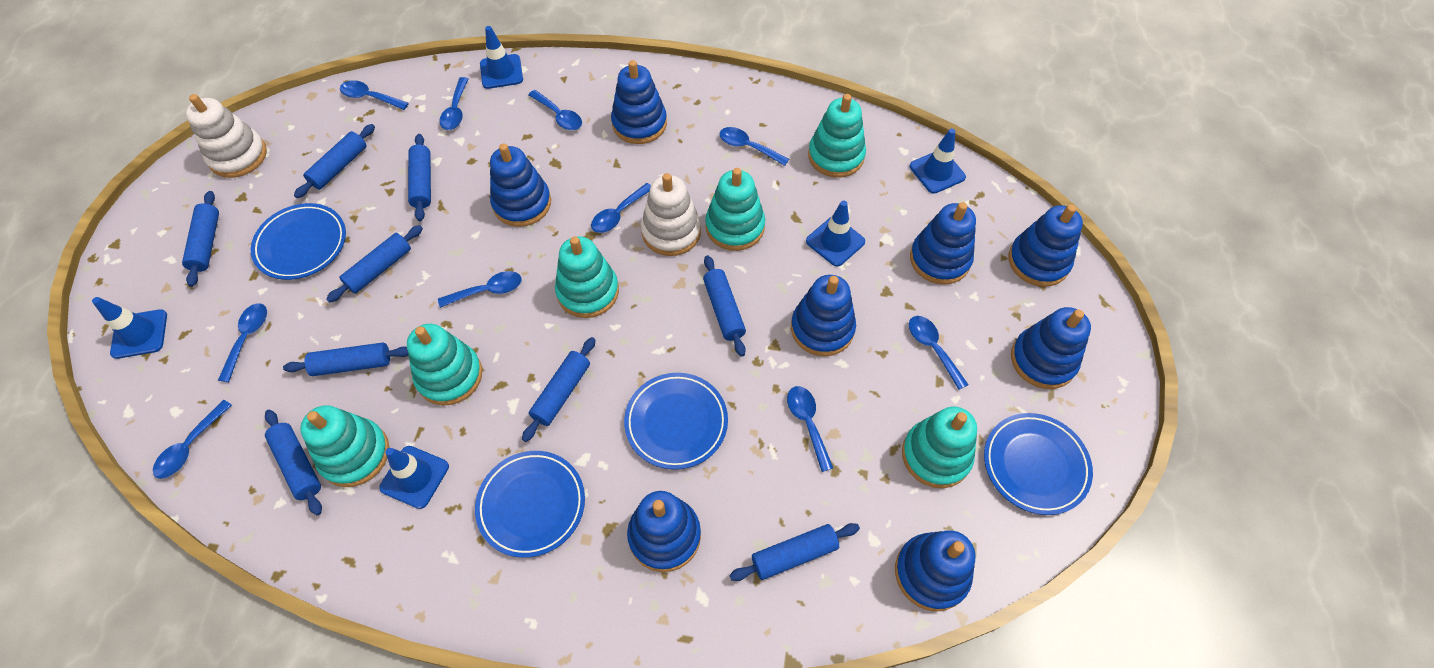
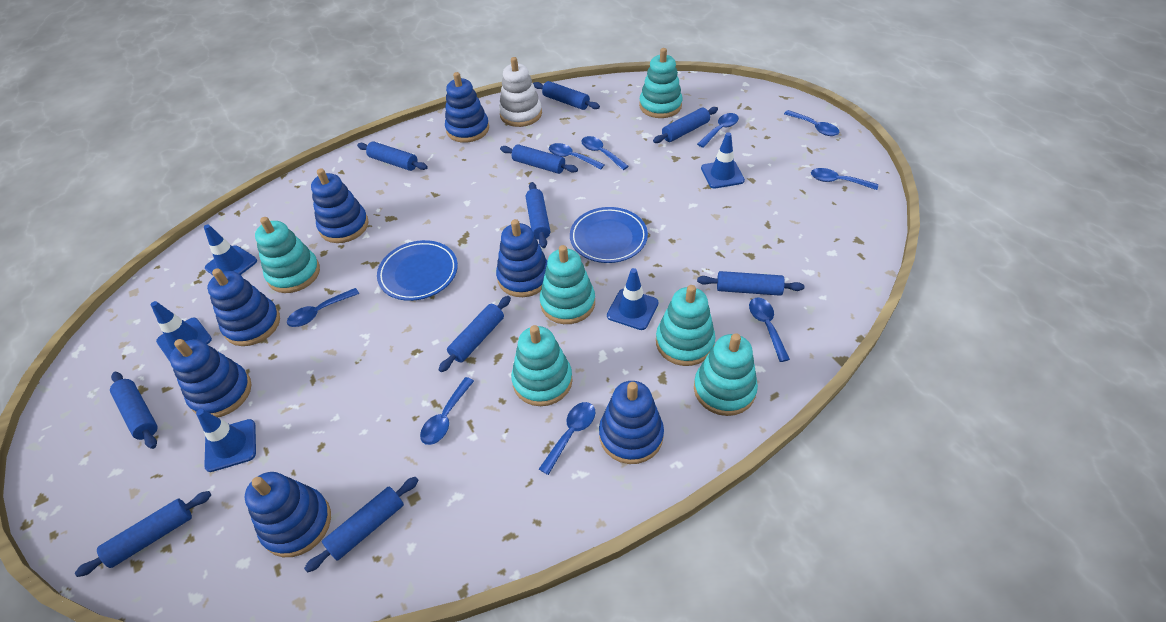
blue plate: 4 -> 2
blue rolling pin: 9 -> 10
blue spoon: 10 -> 9
blue stacking toy: 8 -> 7
white stacking toy: 2 -> 1

